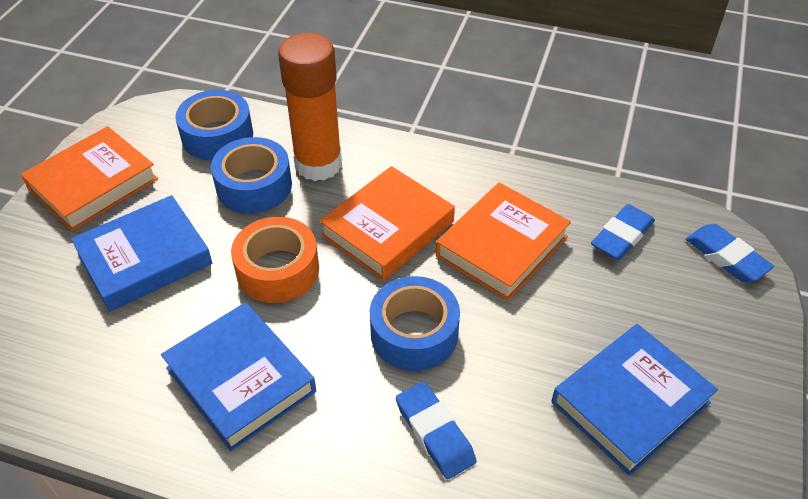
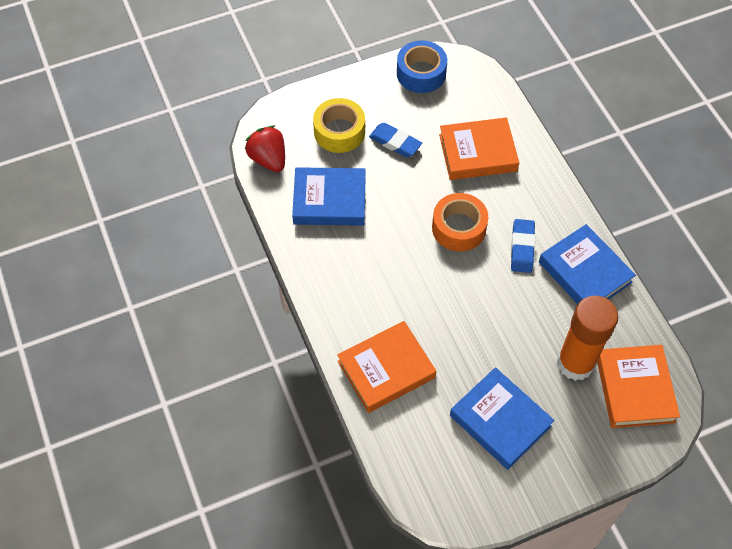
blue eraser: 3 -> 2
blue tape: 3 -> 1
red strawberry: 0 -> 1
yellow tape: 0 -> 1

